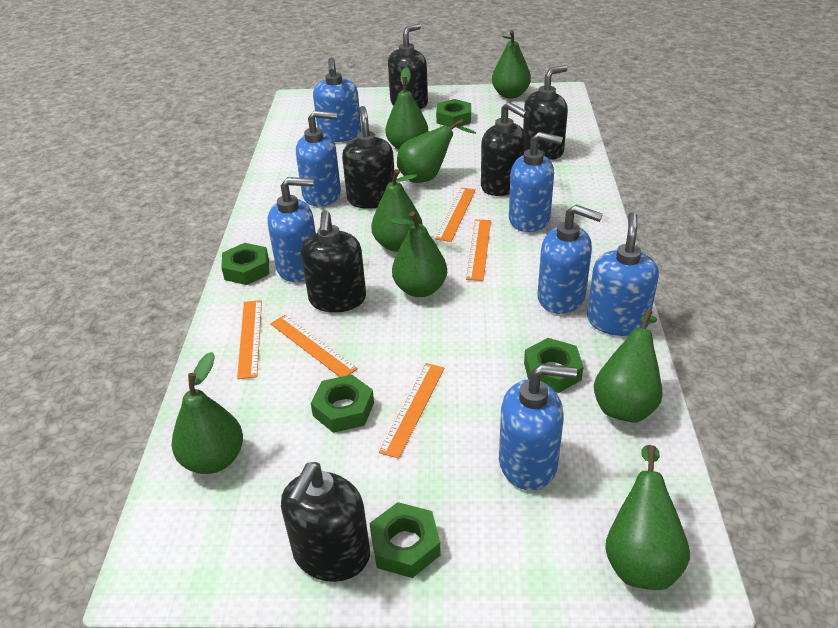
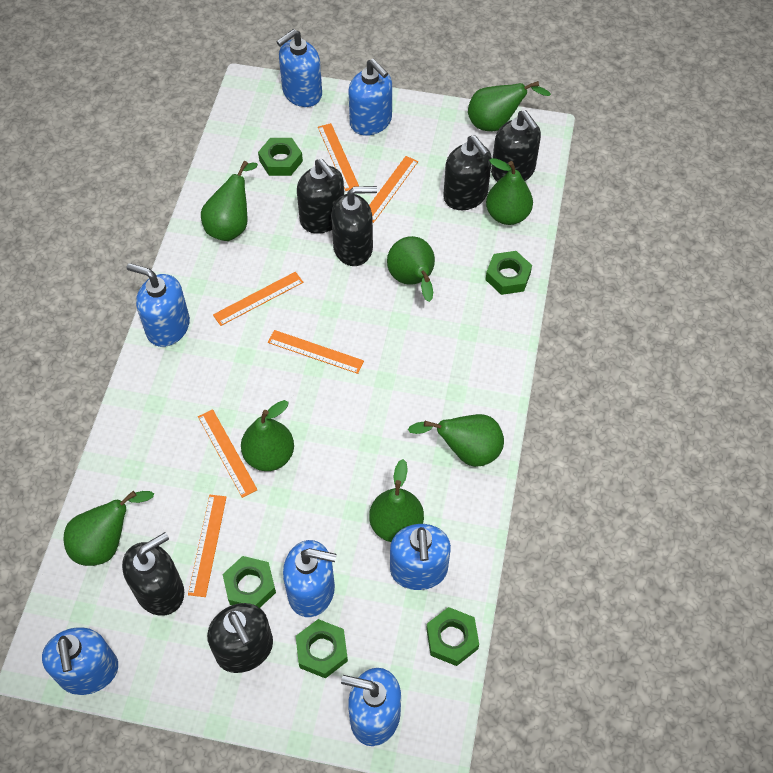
orange ruler: 5 -> 6

